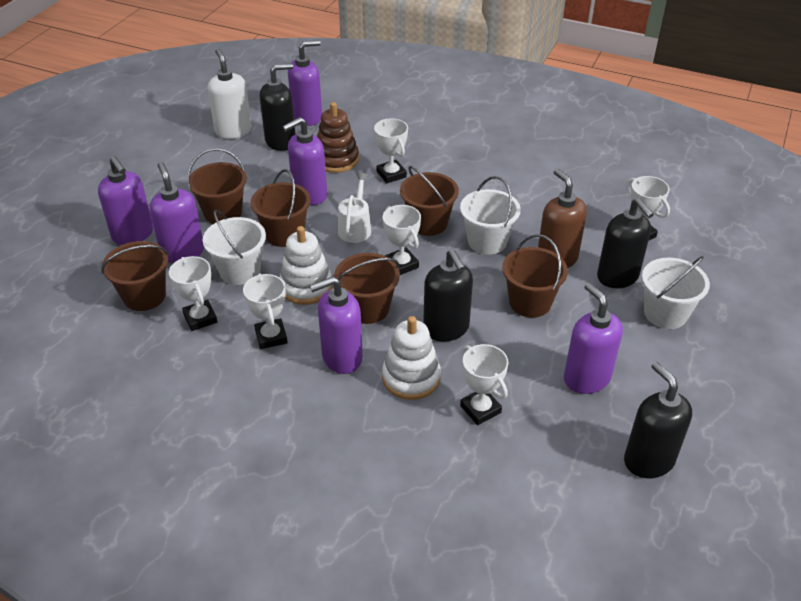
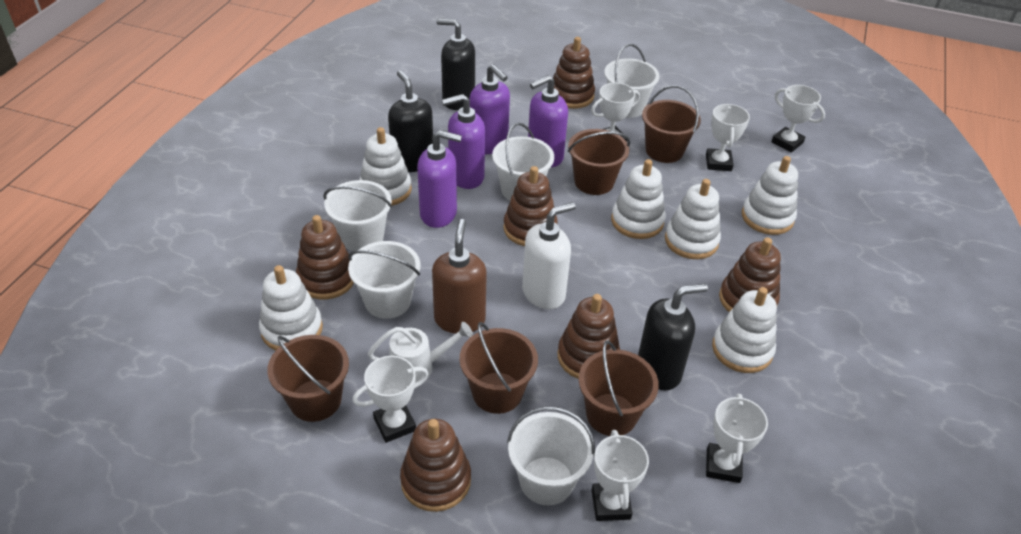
black soap dispenser: 4 -> 3
brown bucket: 6 -> 5
brown stacking toy: 1 -> 6
purple soap dispenser: 6 -> 4
white bucket: 3 -> 5
white stacking toy: 2 -> 6

